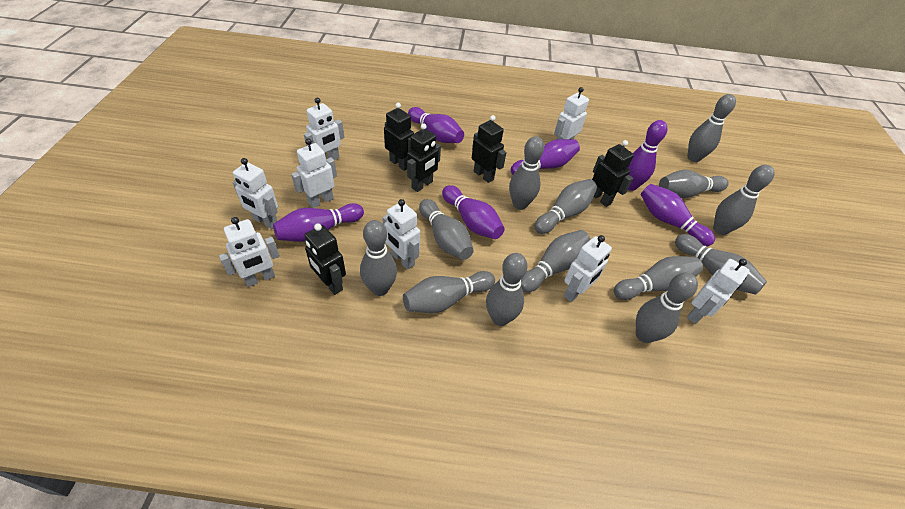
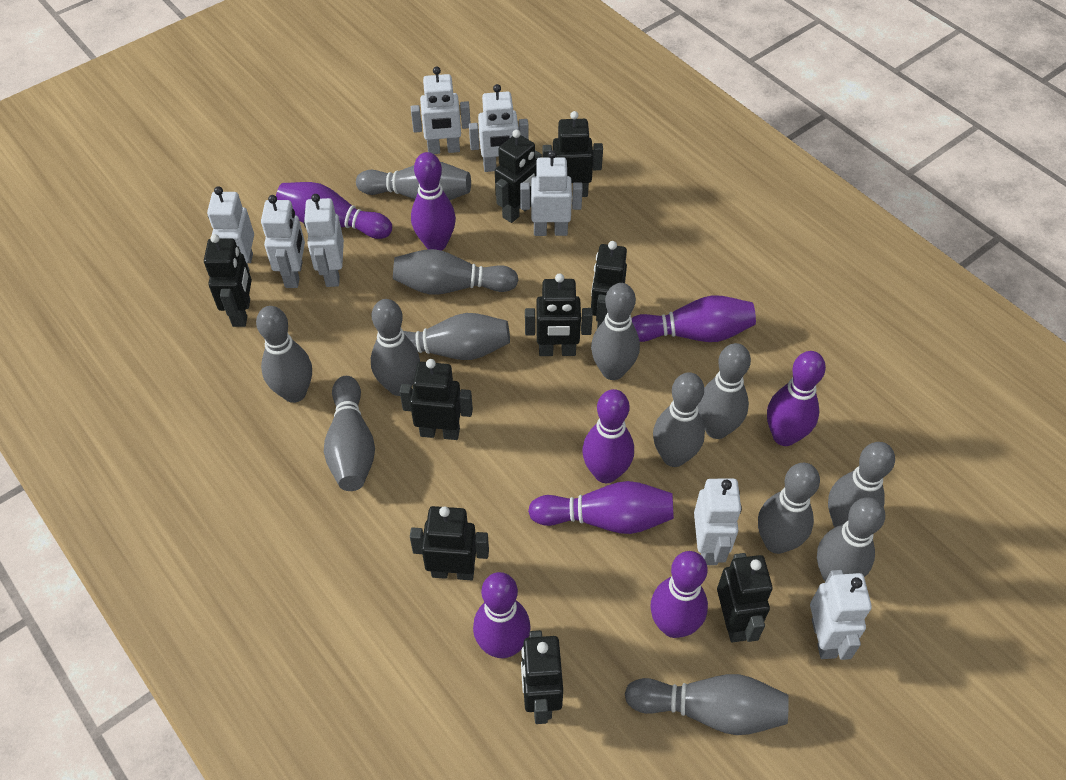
black robot: 5 -> 9
purple bowling pin: 6 -> 8

